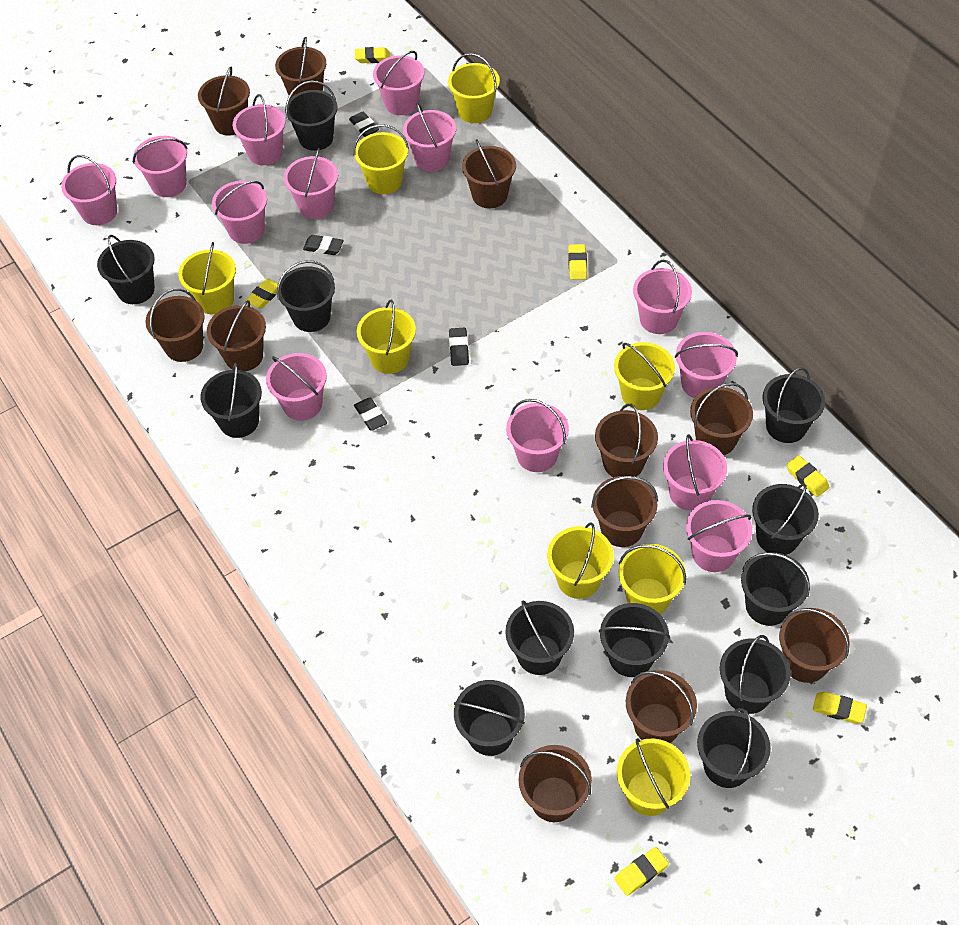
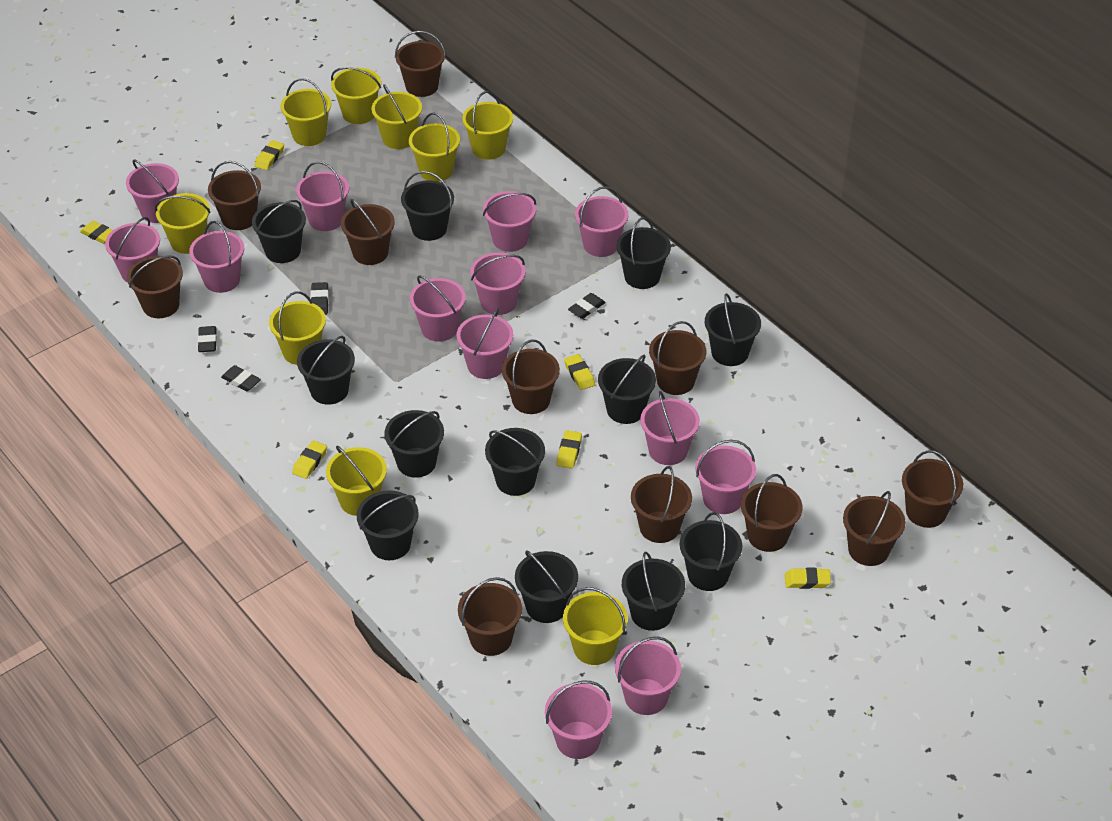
yellow bucket: 8 -> 9

